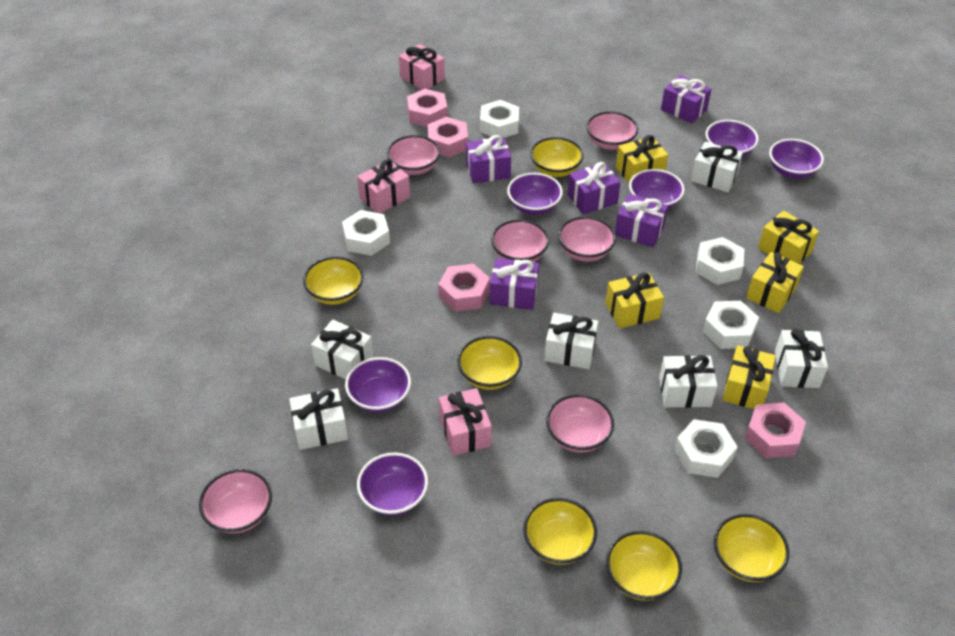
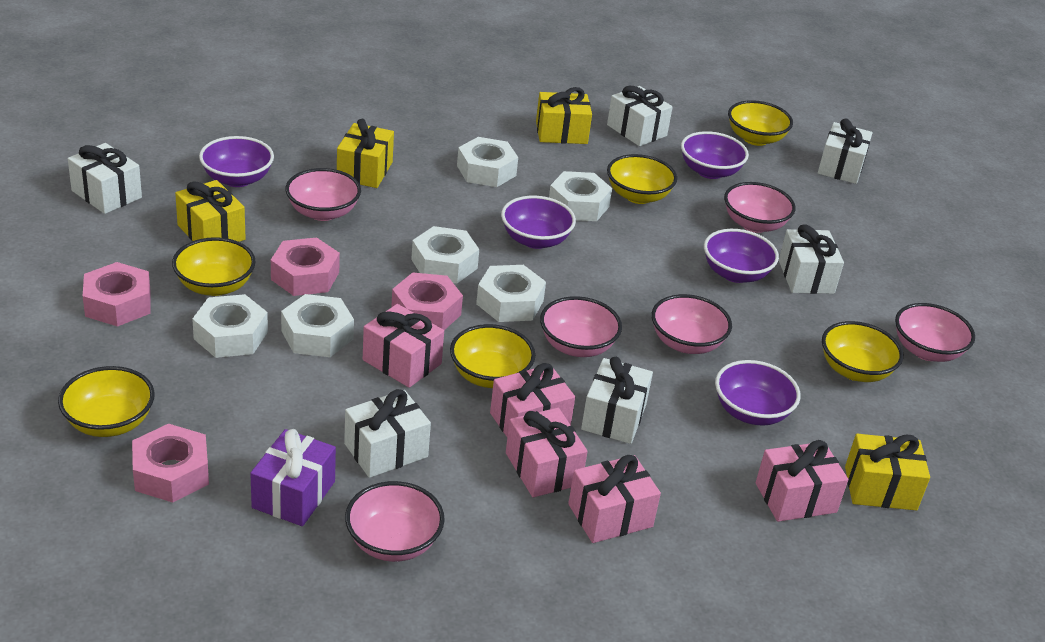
pink gift: 3 -> 5
purple bowl: 6 -> 5
purple gift: 5 -> 1
white nut: 5 -> 6
yellow gift: 5 -> 4

